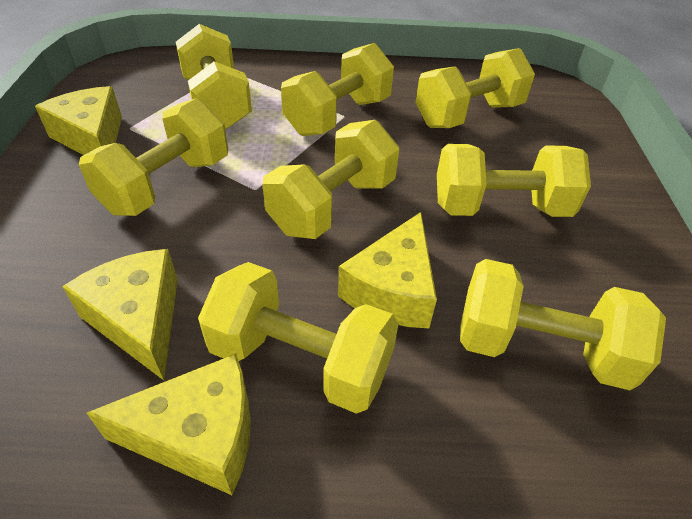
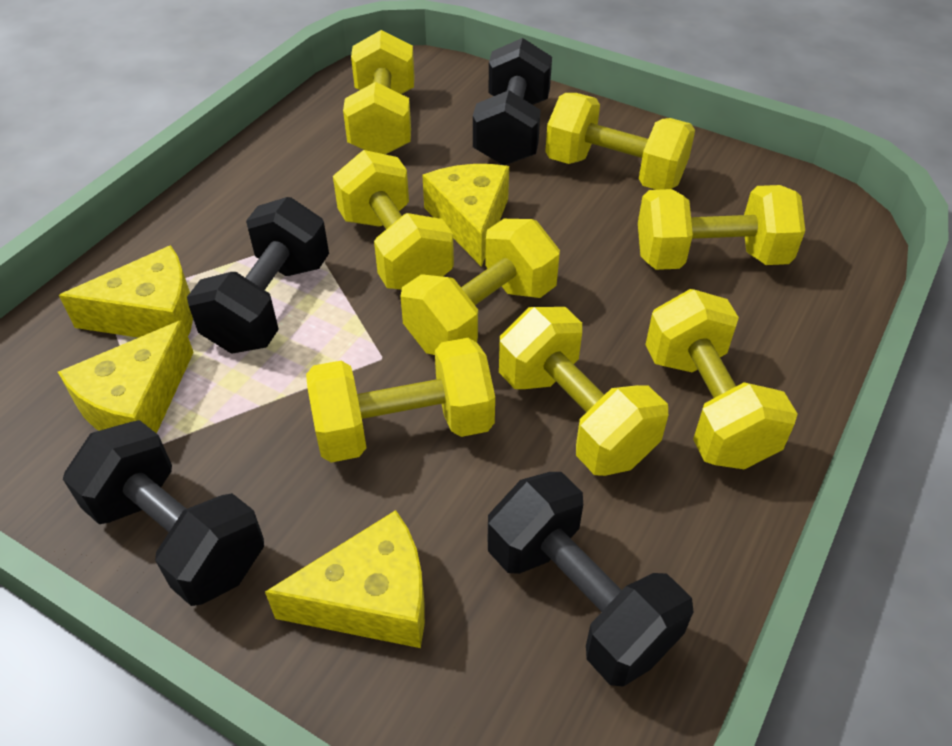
black dumbbell: 0 -> 4

